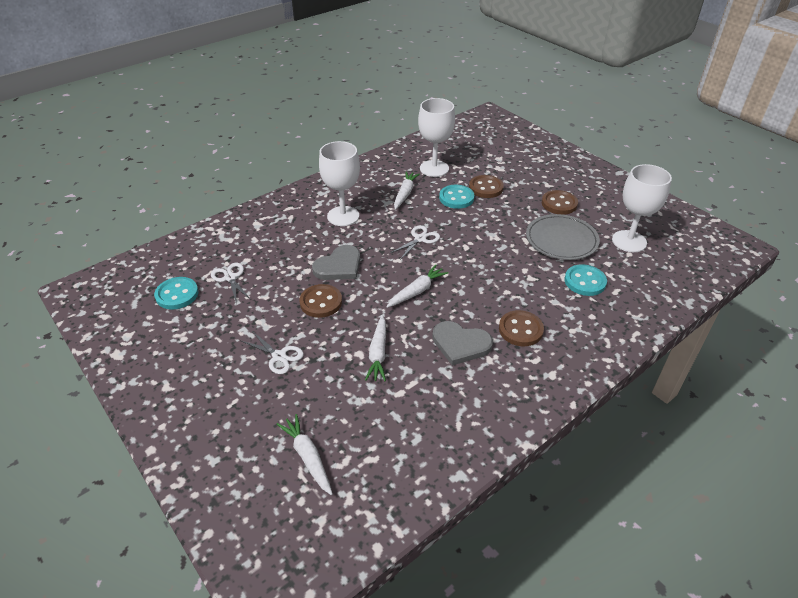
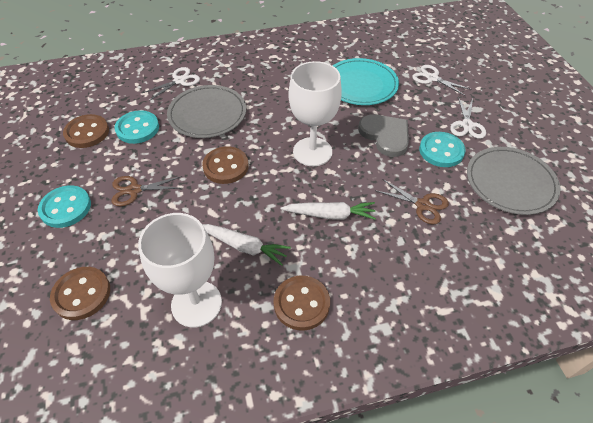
brown scissors: 0 -> 2
grey heart: 2 -> 1
grey plate: 1 -> 2
turquoise plate: 0 -> 1
white carrot: 4 -> 2
white goblet: 3 -> 2

